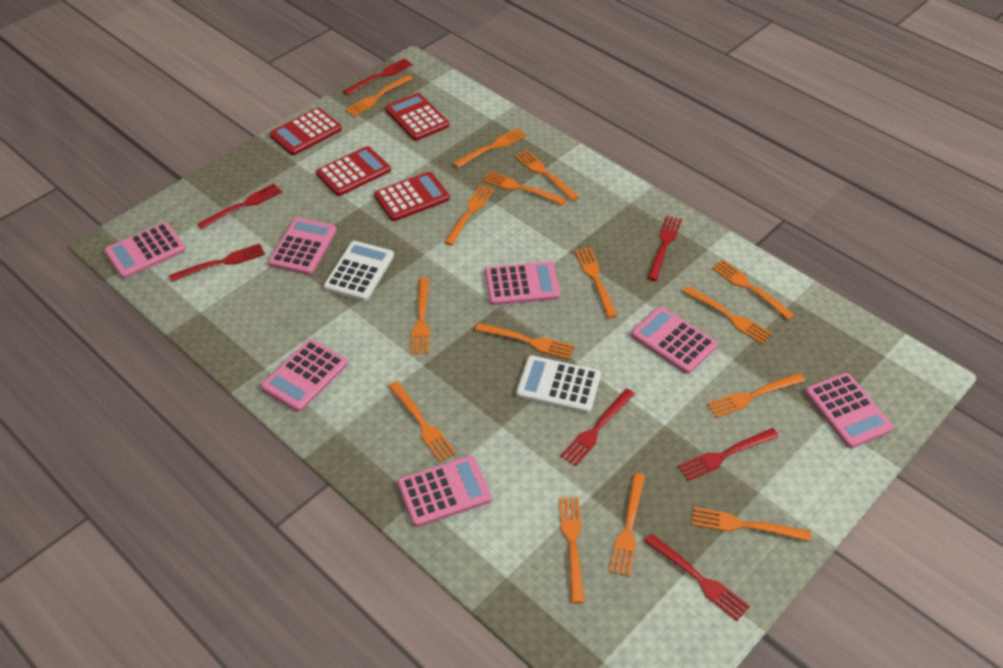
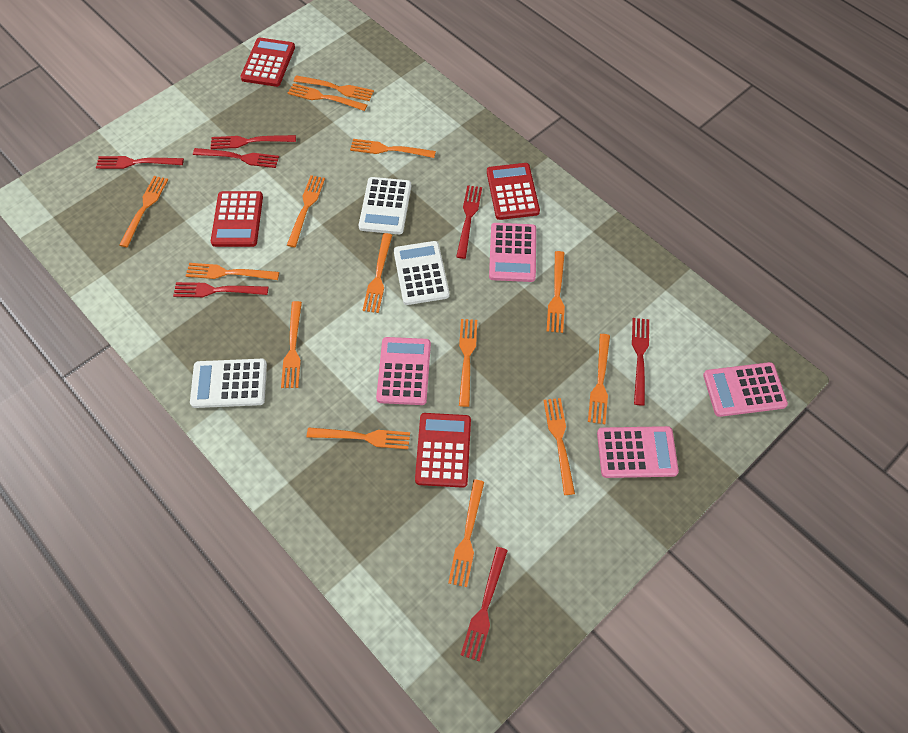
orange fork: 15 -> 14
pink calculator: 7 -> 4
white calculator: 2 -> 3

